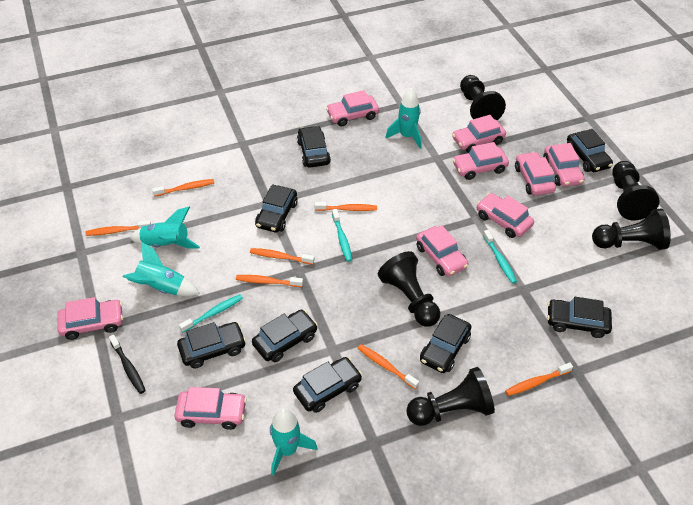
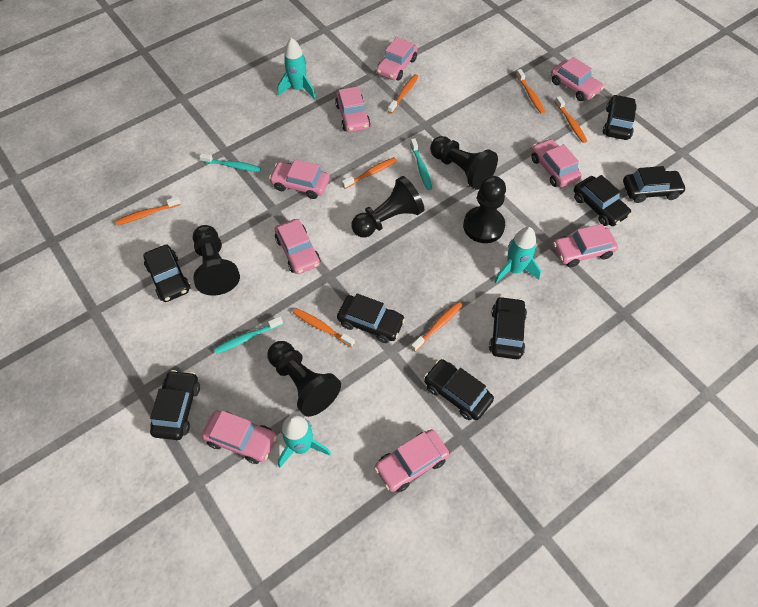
black toothbrush: 1 -> 0
turquoise rocket: 4 -> 3

